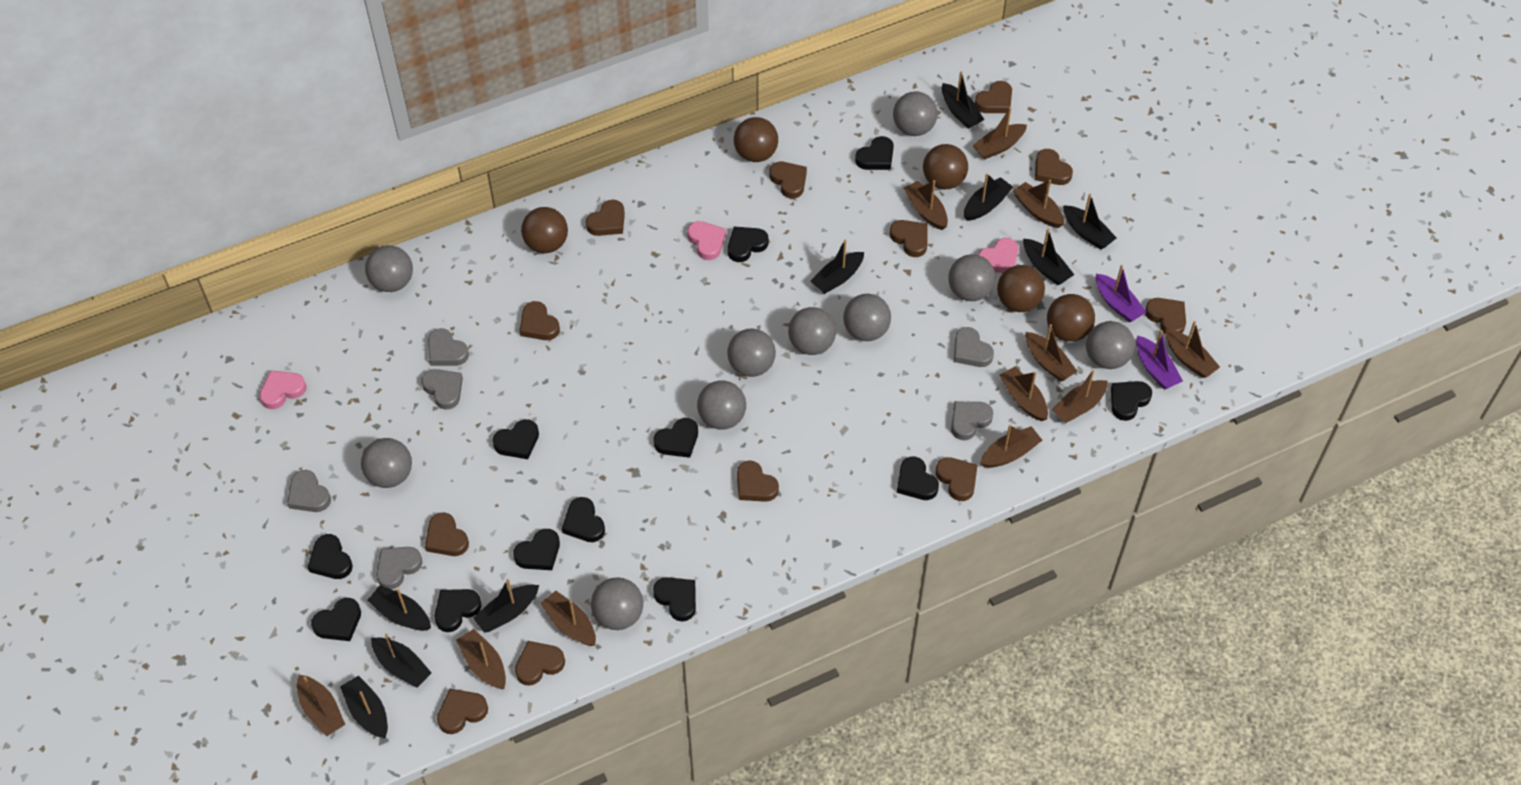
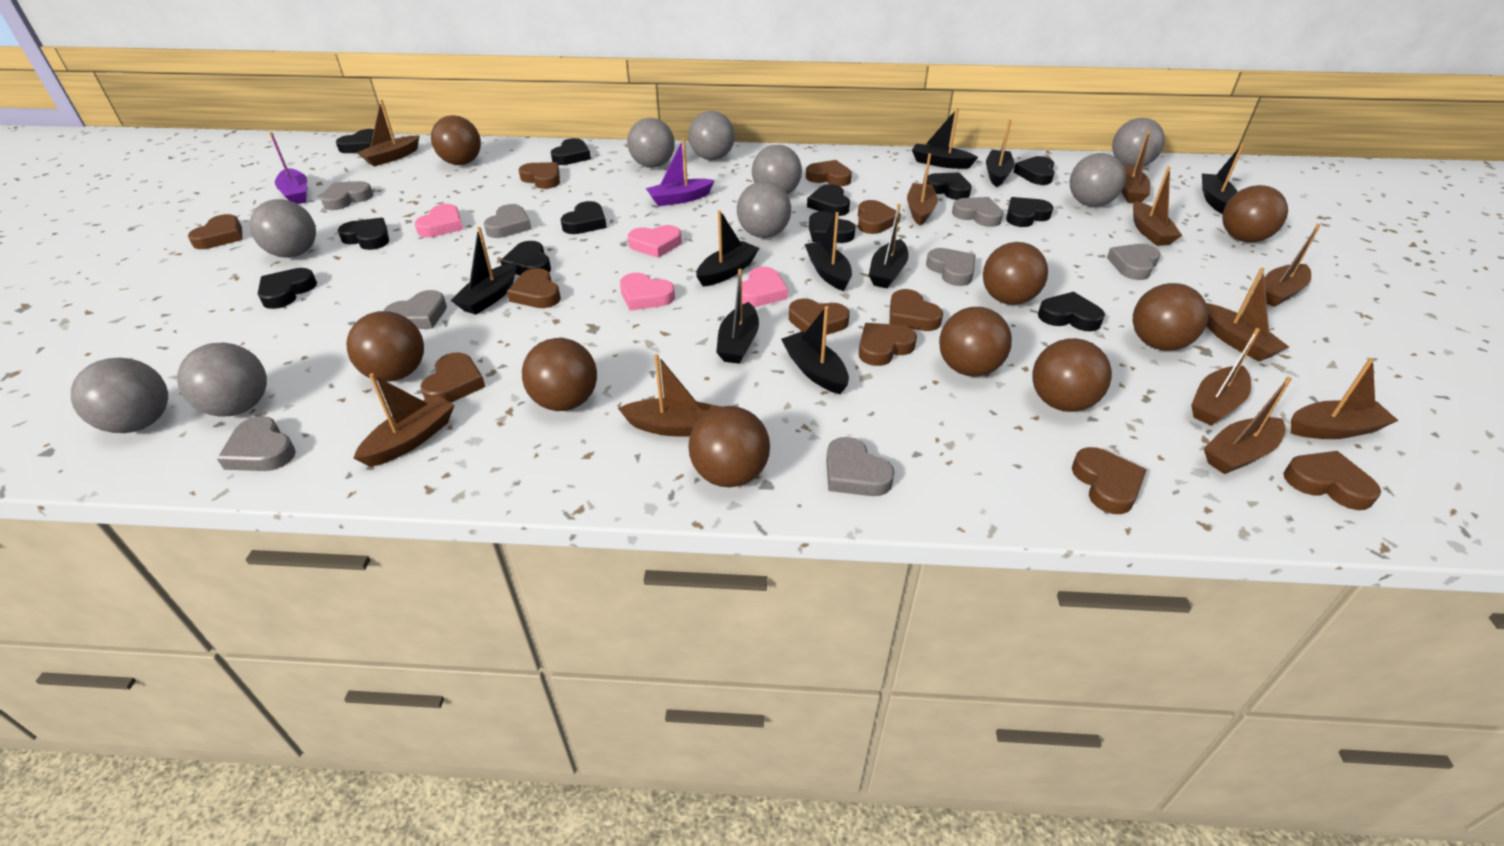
brown ball: 5 -> 9
brown heart: 12 -> 11
grey ball: 10 -> 9
grey heart: 6 -> 8
pink heart: 3 -> 4

